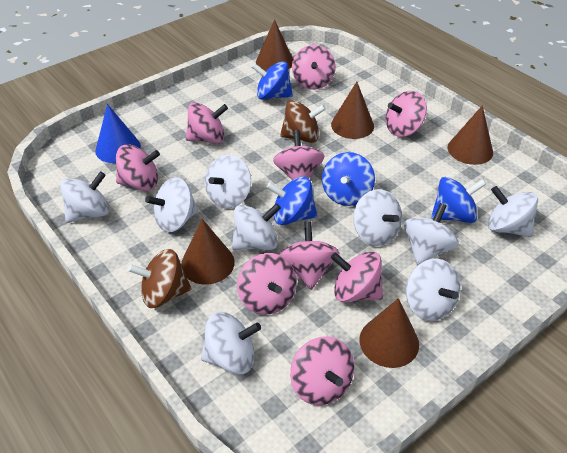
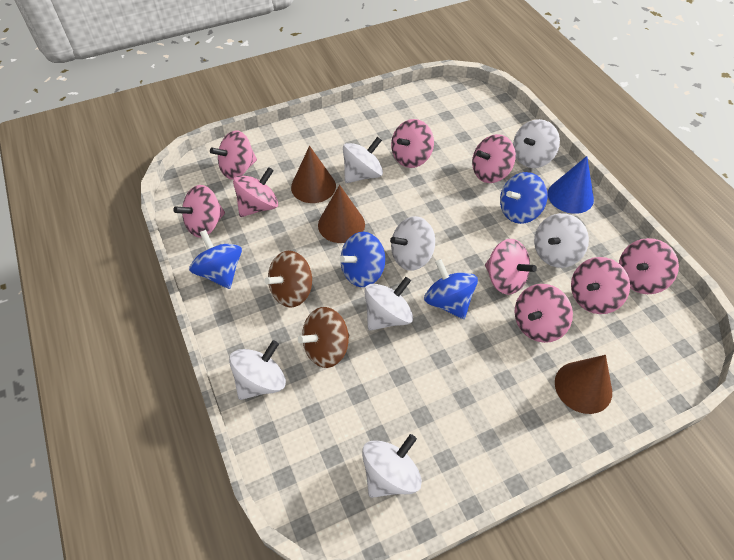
brown cone: 5 -> 3
white spinning top: 9 -> 7

